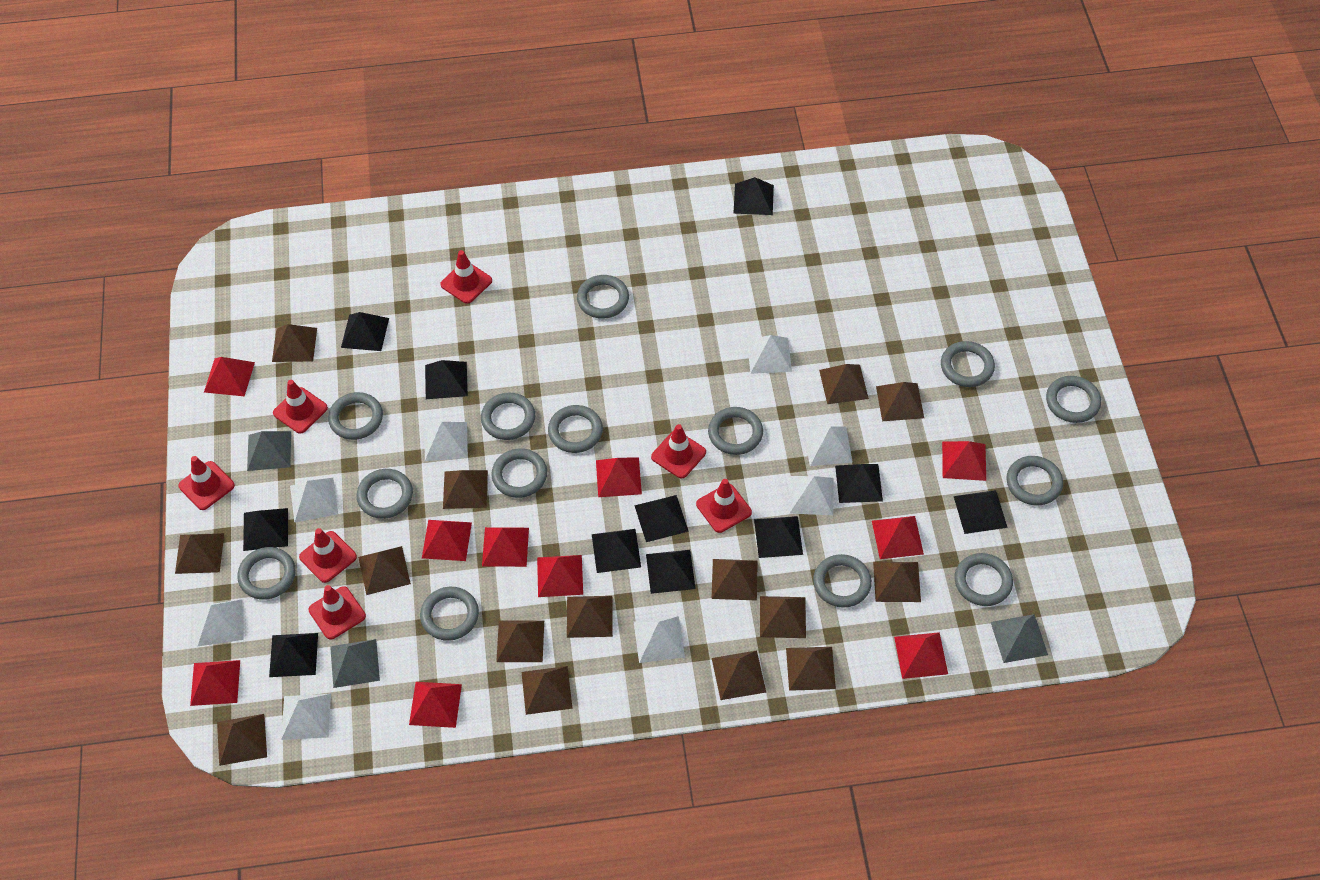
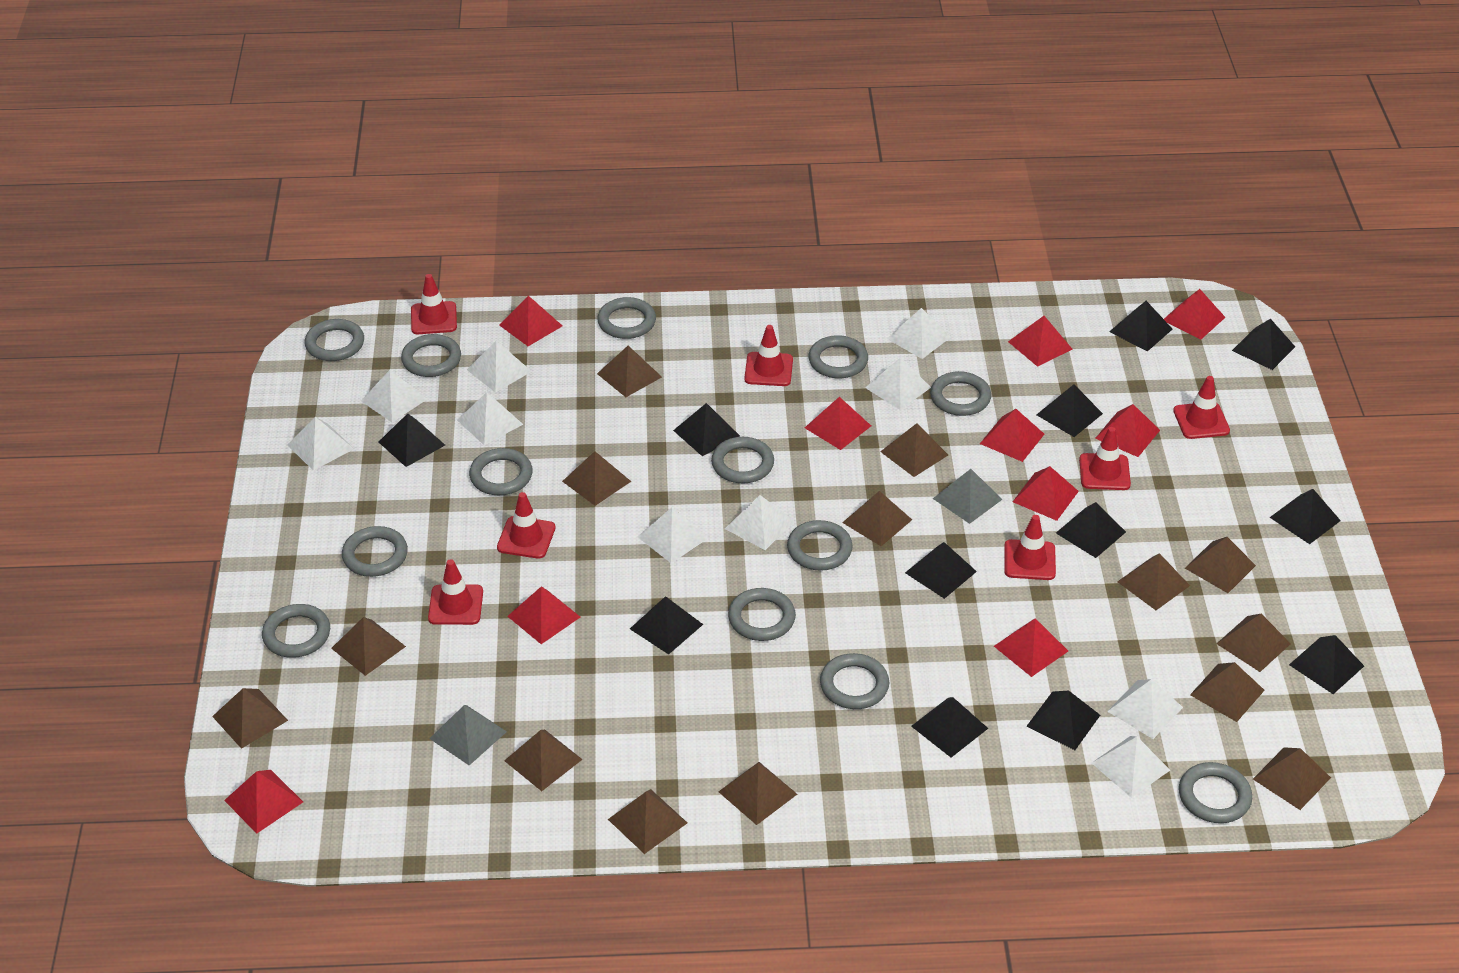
black pyramid: 11 -> 12
brown pyramid: 15 -> 14
grey pyramid: 3 -> 2
grey ring: 14 -> 13
white pyramid: 8 -> 10

